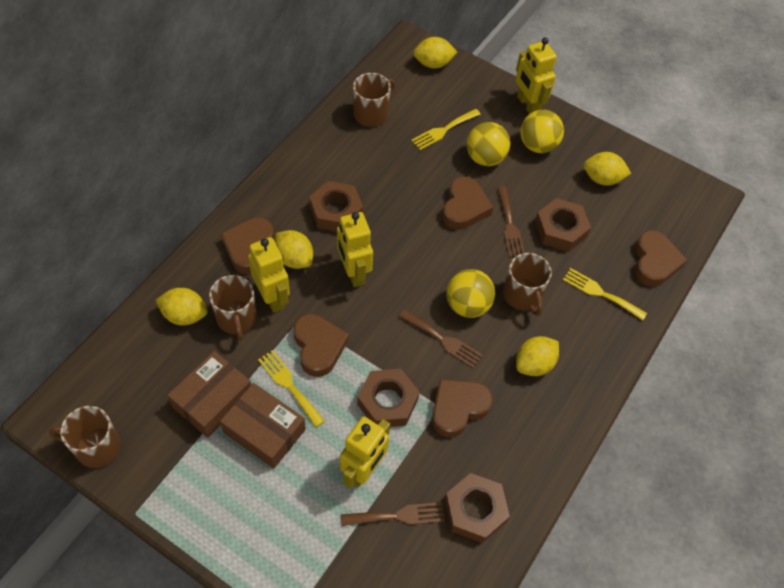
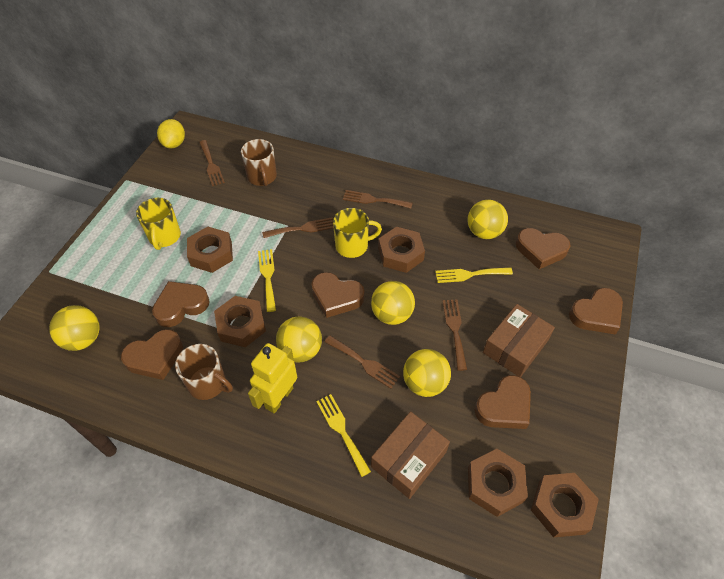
brown fork: 3 -> 5
brown heart: 5 -> 6
brown mug: 4 -> 2
brown nut: 4 -> 5
yellow ball: 3 -> 5
yellow lemon: 5 -> 1
yellow mug: 0 -> 2
yellow robot: 4 -> 1

